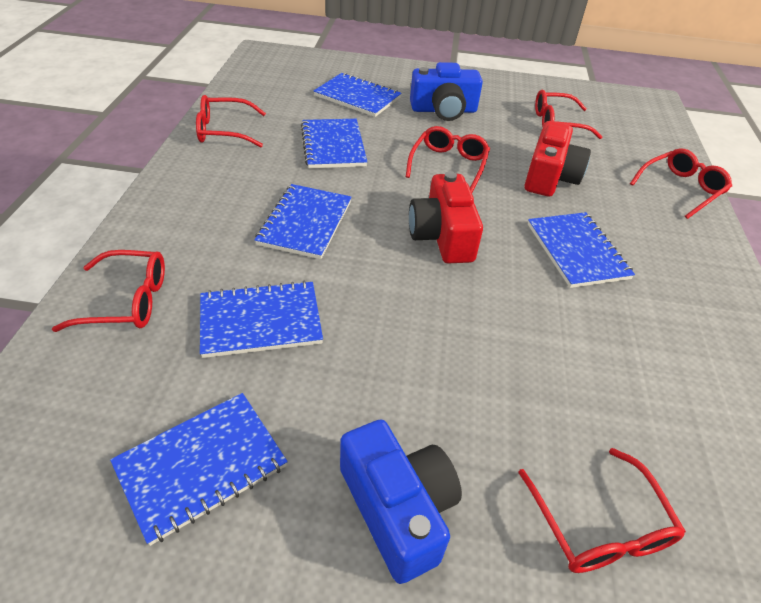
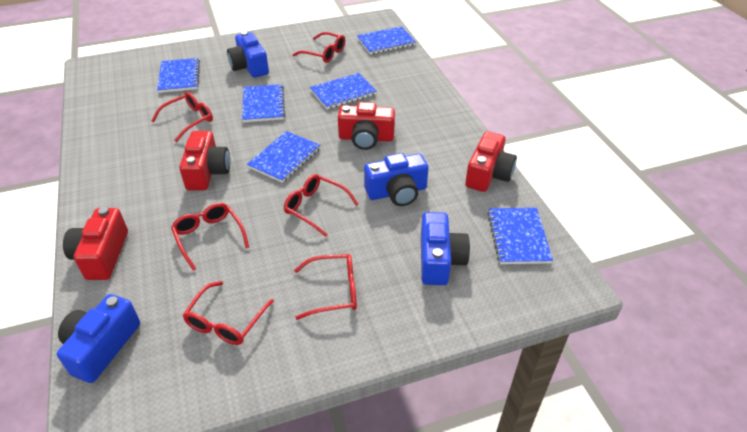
blue camera: 2 -> 4
red camera: 2 -> 4

